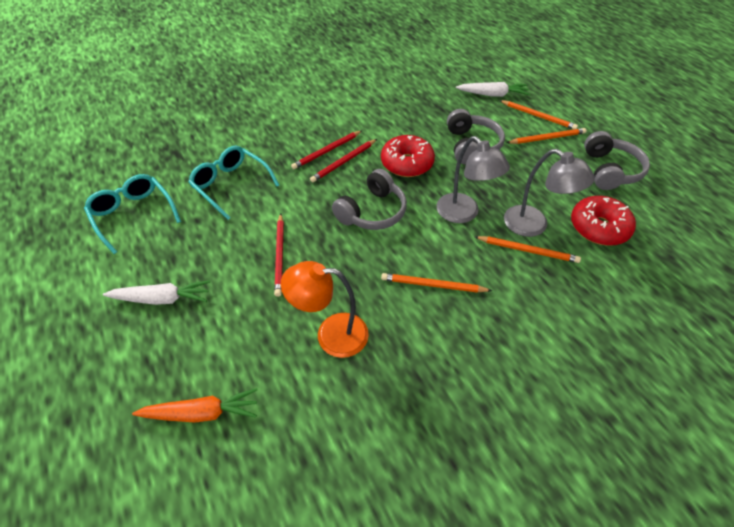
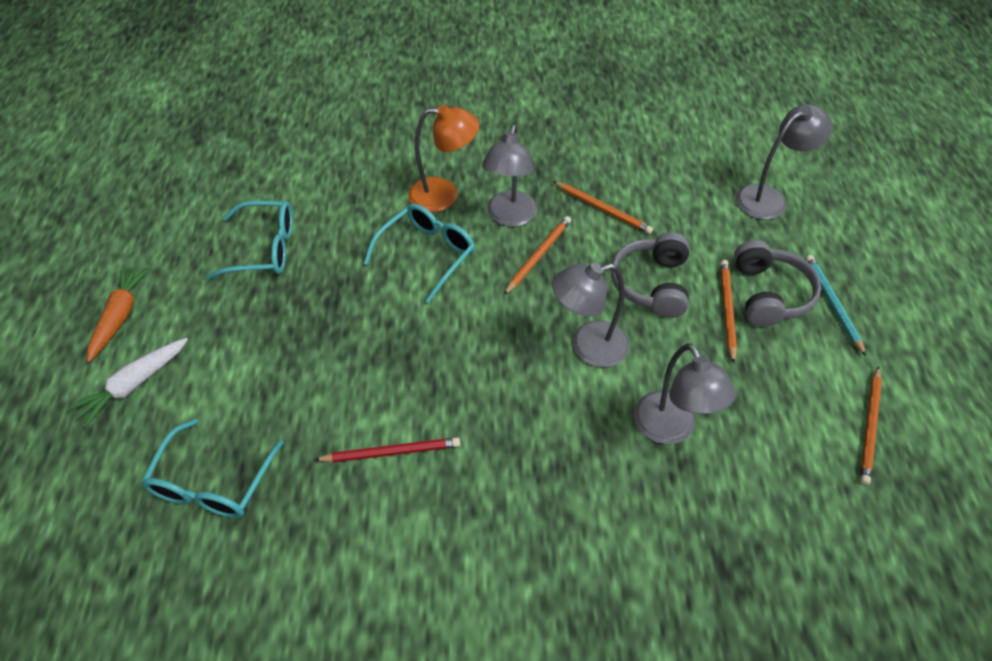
grey headphones: 3 -> 2
grey lamp: 2 -> 4
red donut: 2 -> 0
red pencil: 3 -> 1
turquoise glasses: 2 -> 3
turquoise pencil: 0 -> 1
white carrot: 2 -> 1

